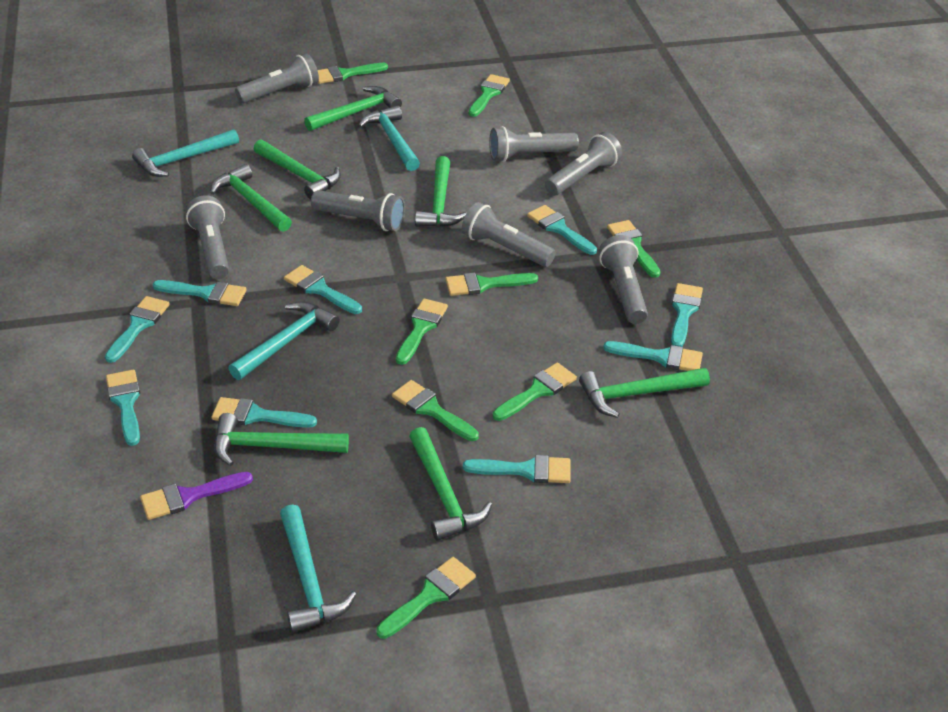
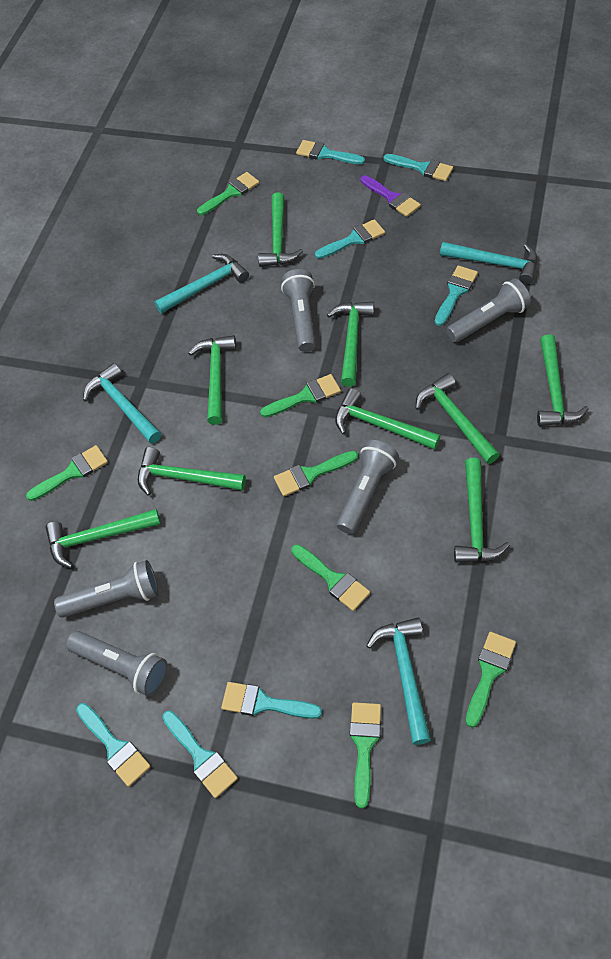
green brush: 8 -> 7
green hammer: 7 -> 9
grey flashlight: 7 -> 5
turquoise brush: 9 -> 7

